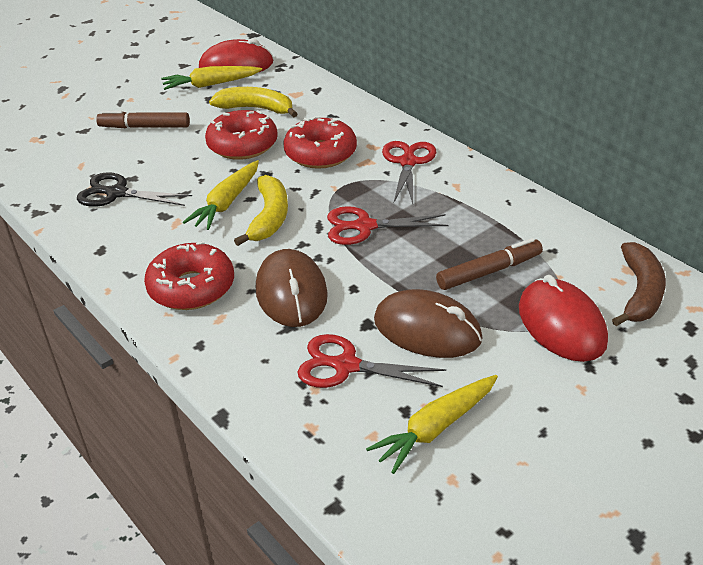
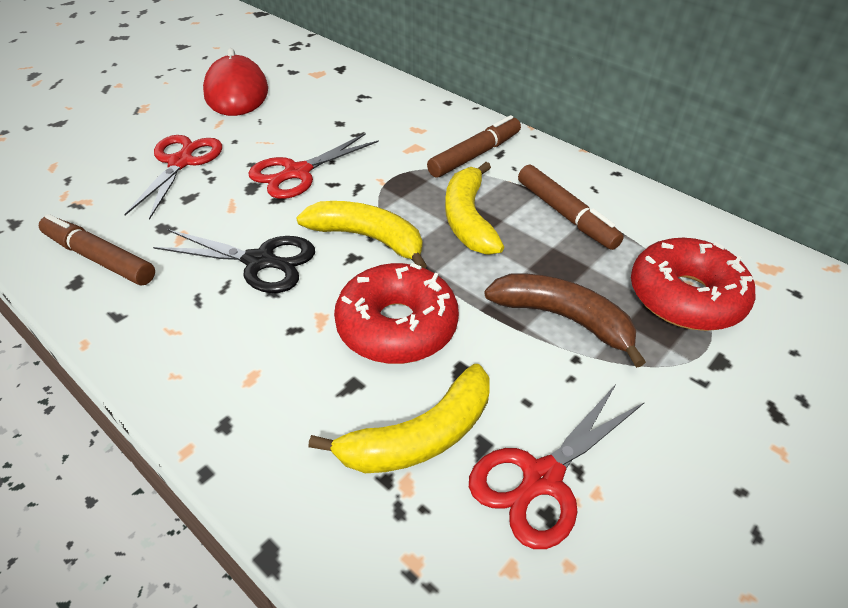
brown marker: 2 -> 3
brown mouse: 2 -> 0
red donut: 3 -> 2
red mouse: 2 -> 1
yellow banana: 2 -> 3
yellow carrot: 3 -> 0

